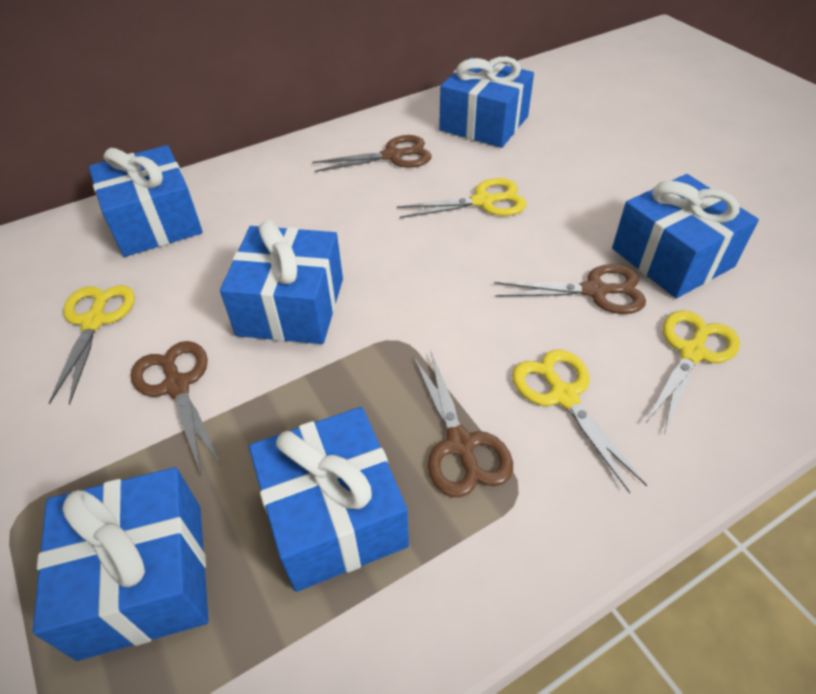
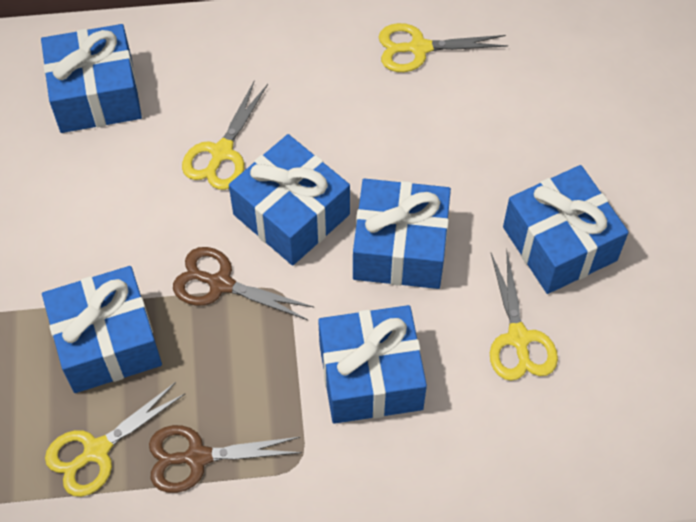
brown scissors: 4 -> 2

